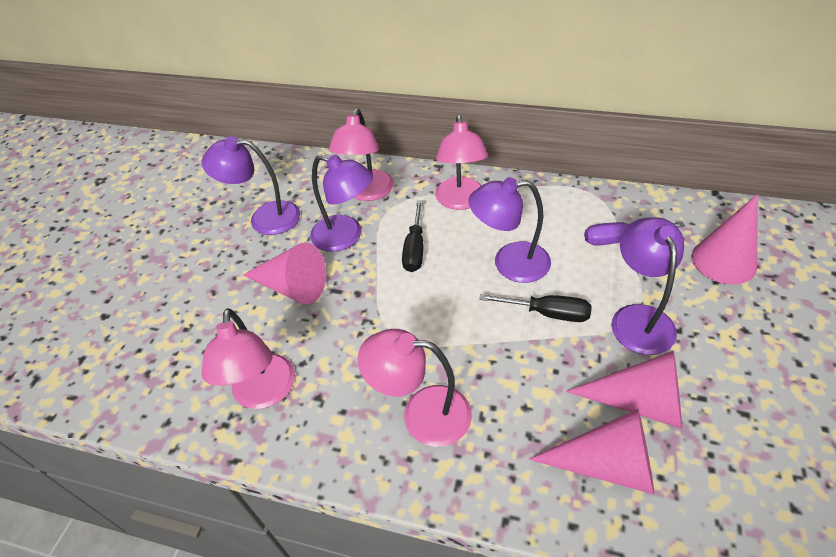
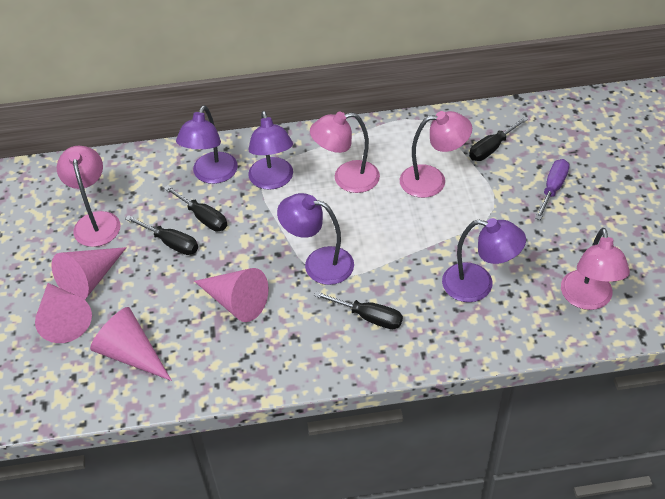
black screwdriver: 2 -> 4

